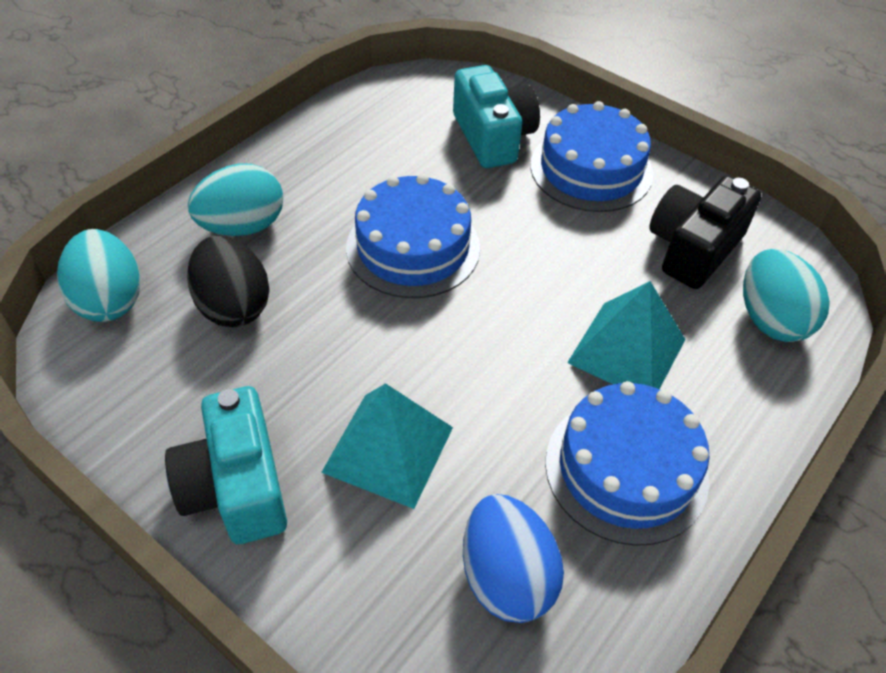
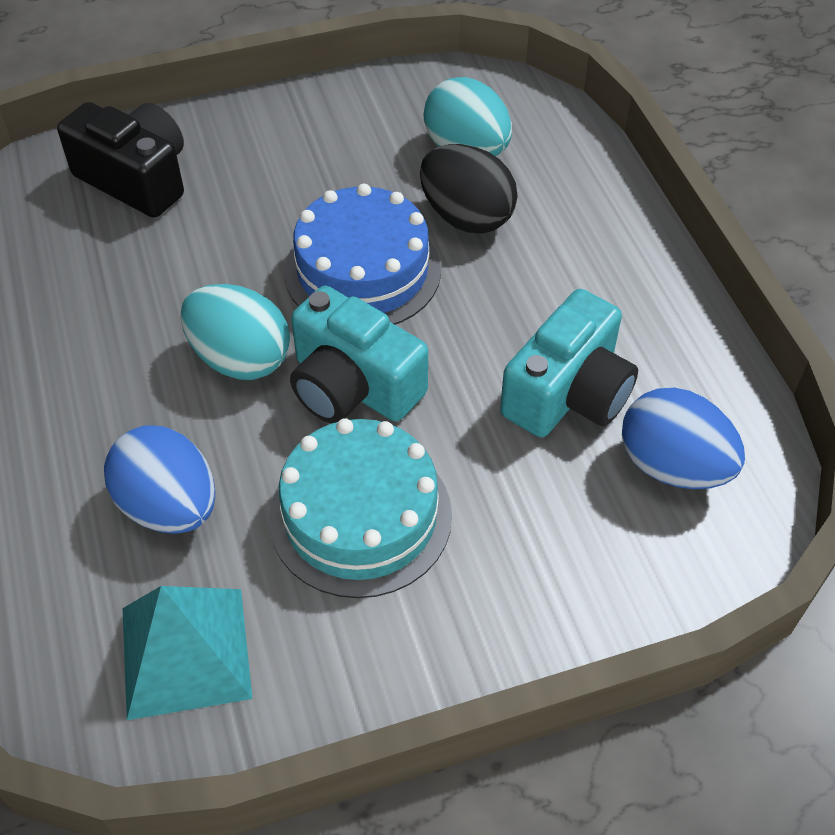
blue cake: 3 -> 1
blue egg: 1 -> 2
turquoise cake: 0 -> 1
turquoise egg: 3 -> 2
turquoise pyramid: 2 -> 1

